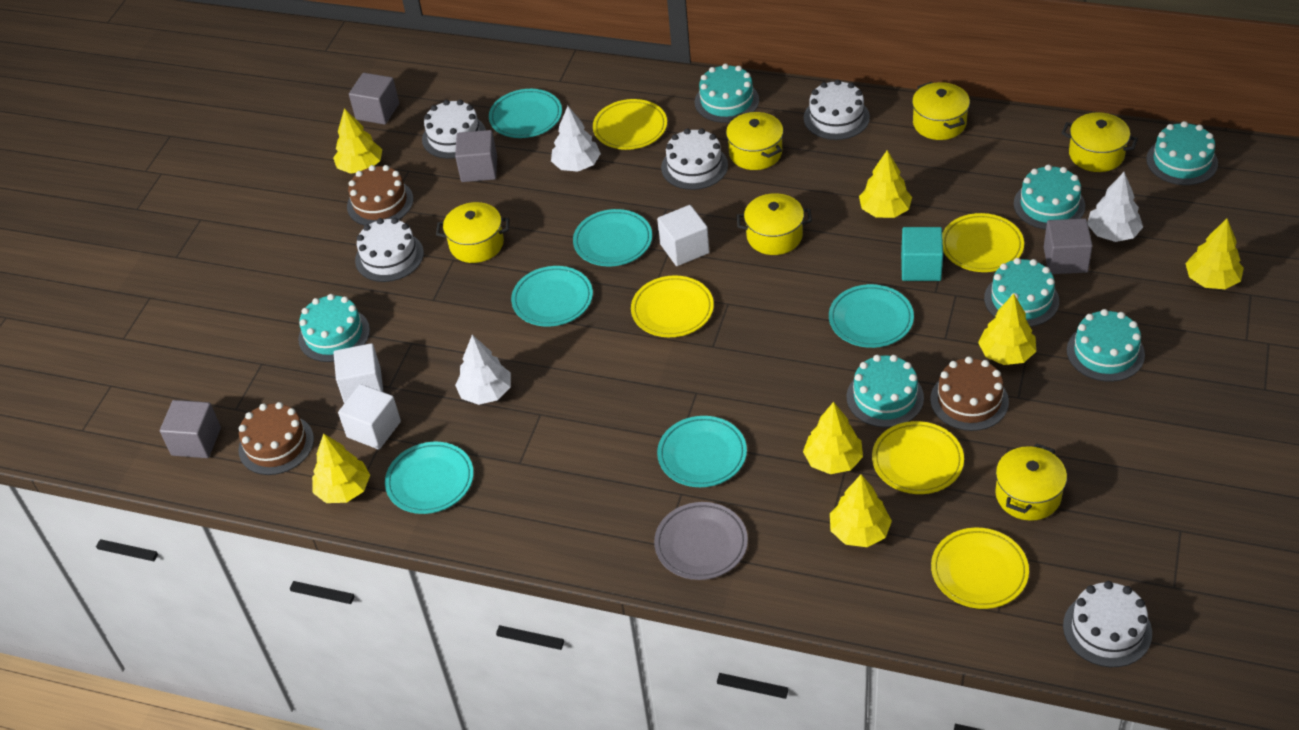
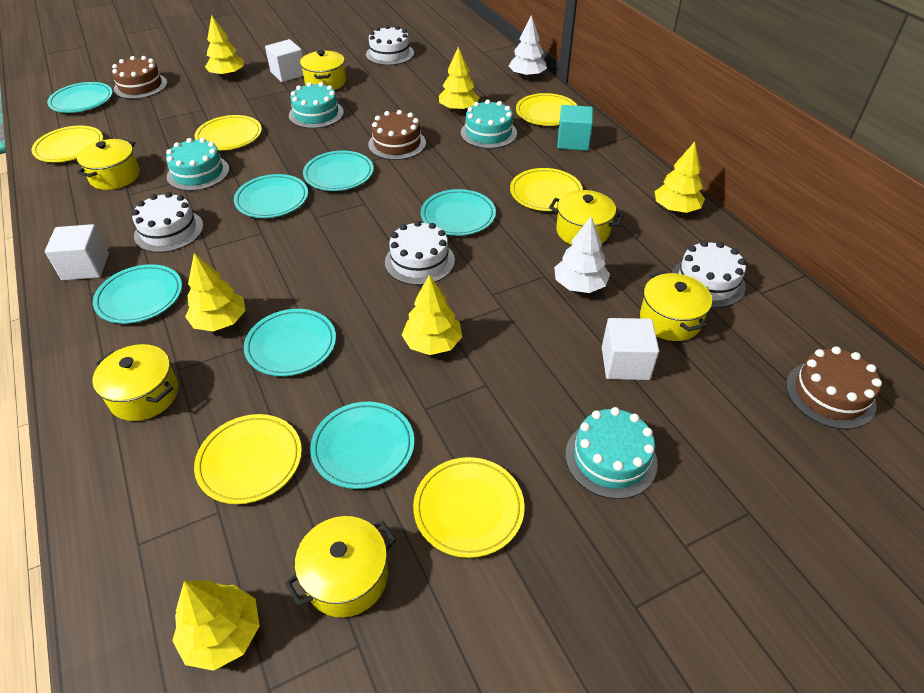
grey cube: 4 -> 0
grey plate: 1 -> 0
turquoise cake: 7 -> 4
turquoise plate: 6 -> 7
white cake: 5 -> 4
white tree: 3 -> 2
yellow plate: 5 -> 6
yellow tree: 7 -> 6

